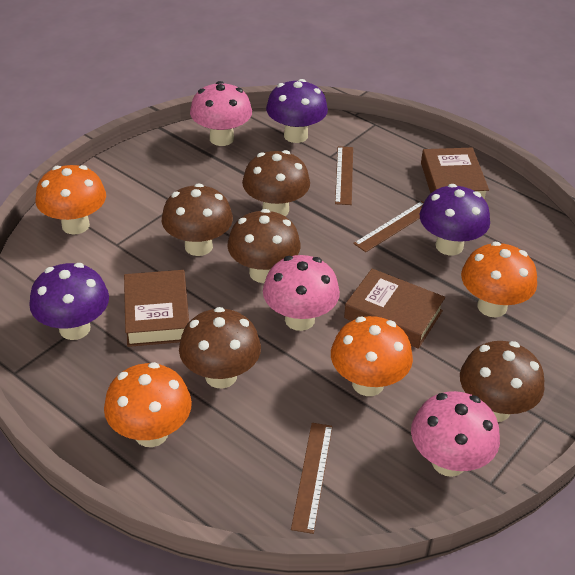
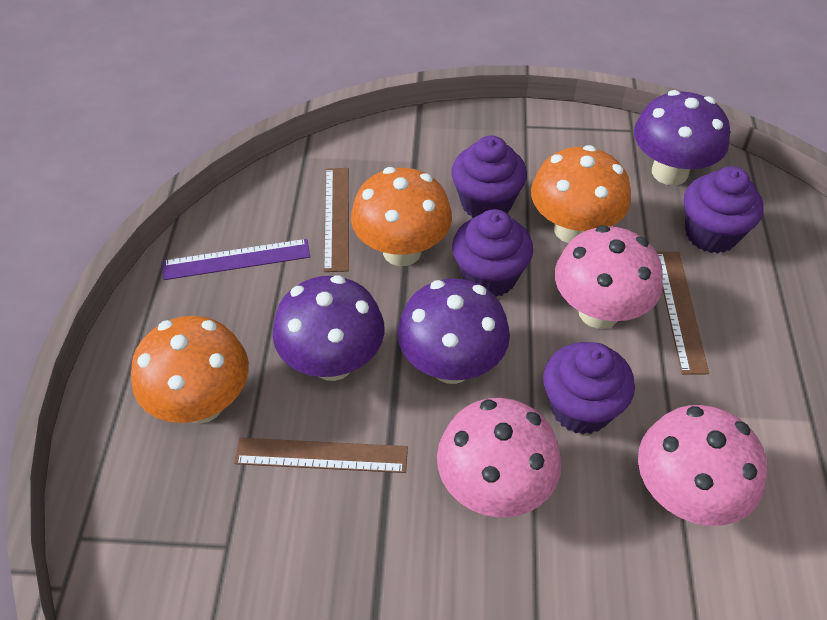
brown book: 3 -> 0
brown mushroom: 5 -> 0
orange mushroom: 4 -> 3
purple cupcake: 0 -> 4
purple ruler: 0 -> 1

